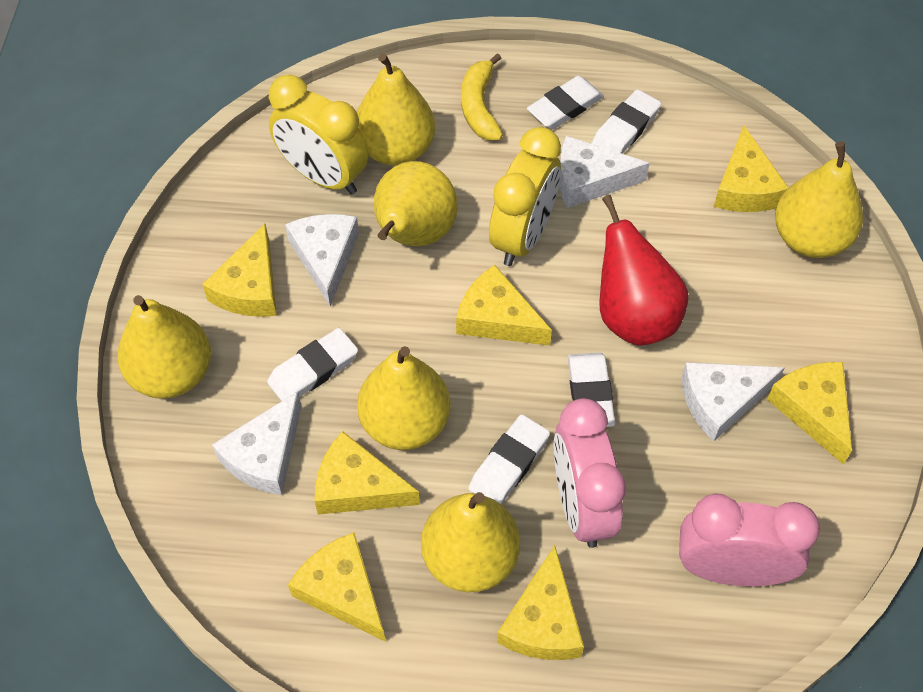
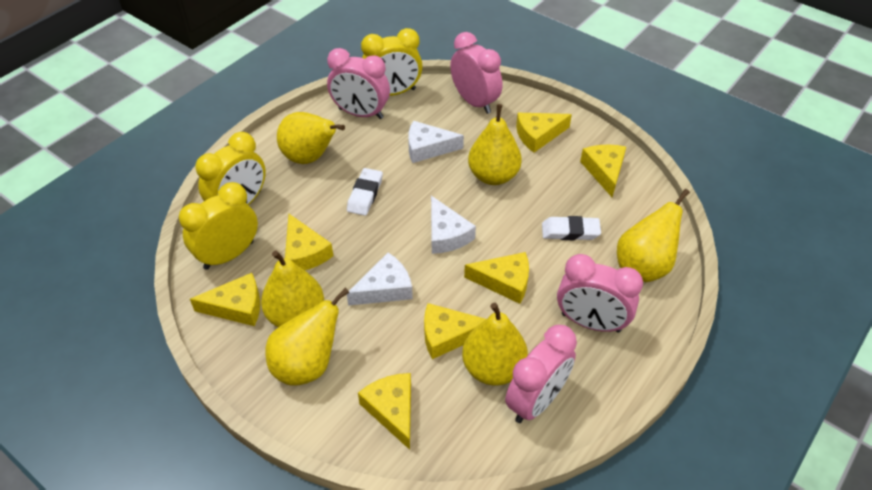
pink clock: 2 -> 4
red pear: 1 -> 0
white cheese: 4 -> 3
white eraser: 5 -> 2
yellow banana: 1 -> 0
yellow clock: 2 -> 3

